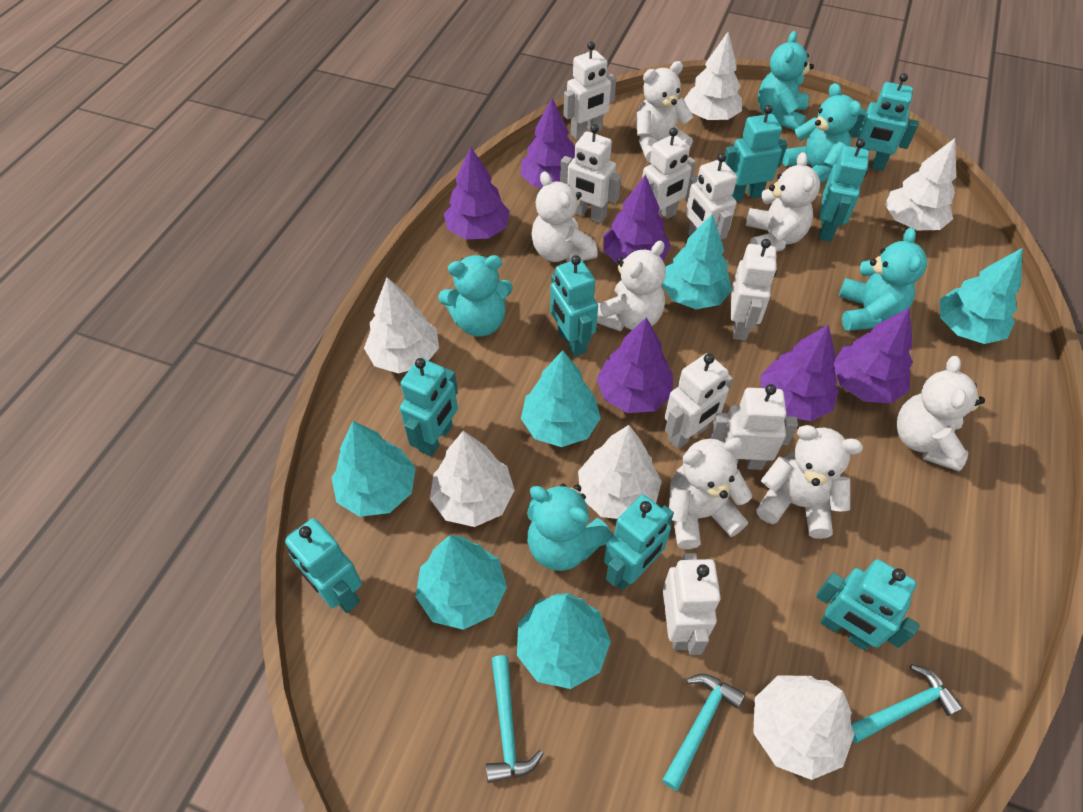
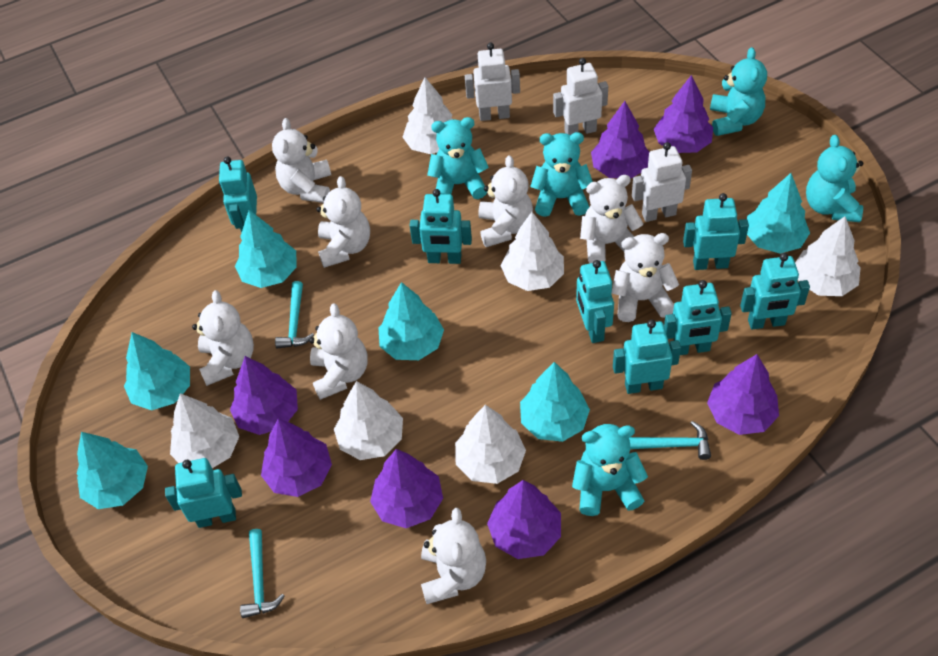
purple tree: 6 -> 7
white robot: 8 -> 3
white teddy bear: 7 -> 8

